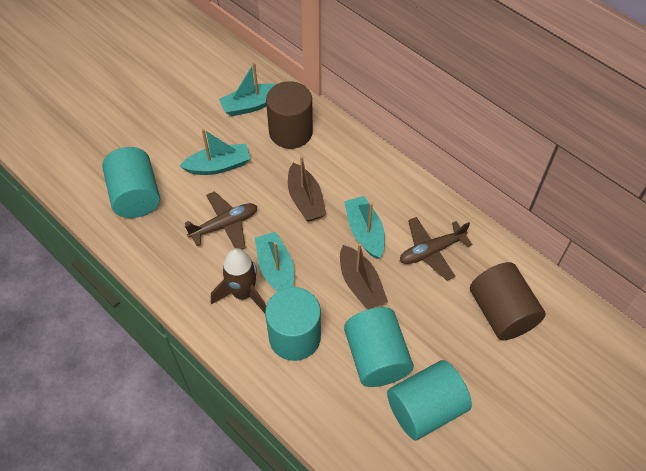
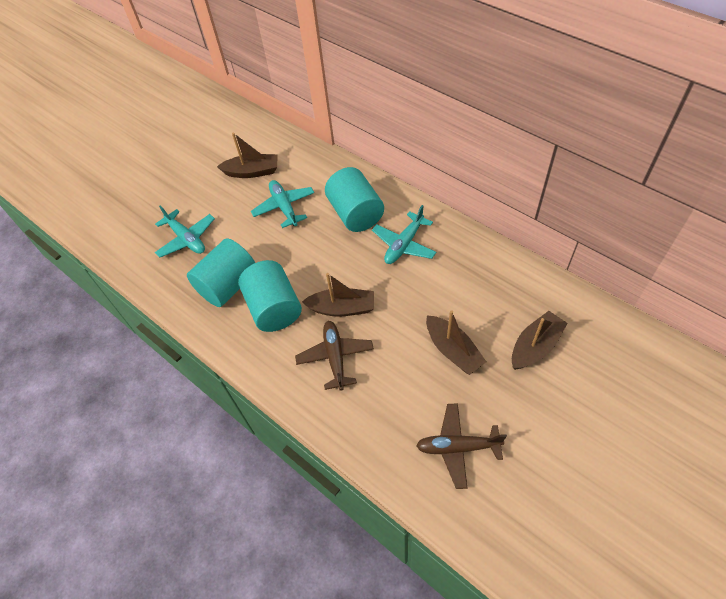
brown boat: 2 -> 4
brown cylinder: 2 -> 0
brown rocket: 1 -> 0
turquoise boat: 4 -> 0
turquoise cylinder: 4 -> 3
turquoise plane: 0 -> 3

